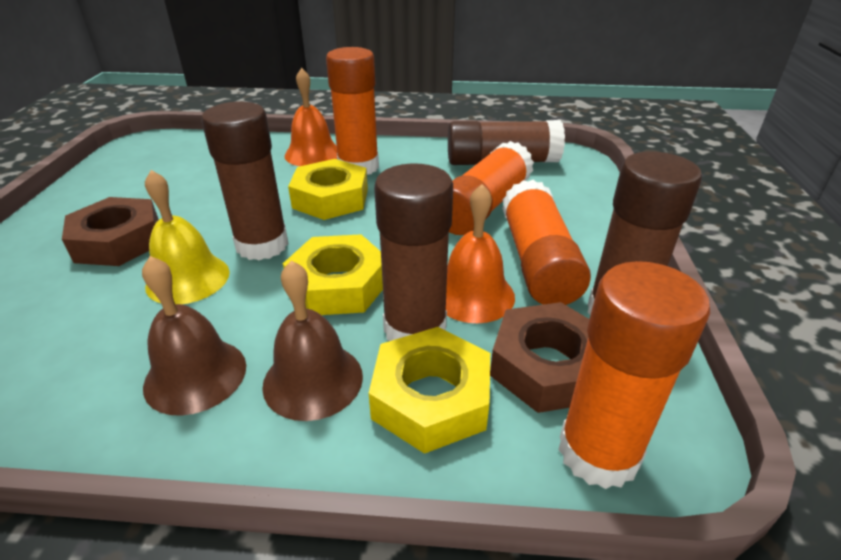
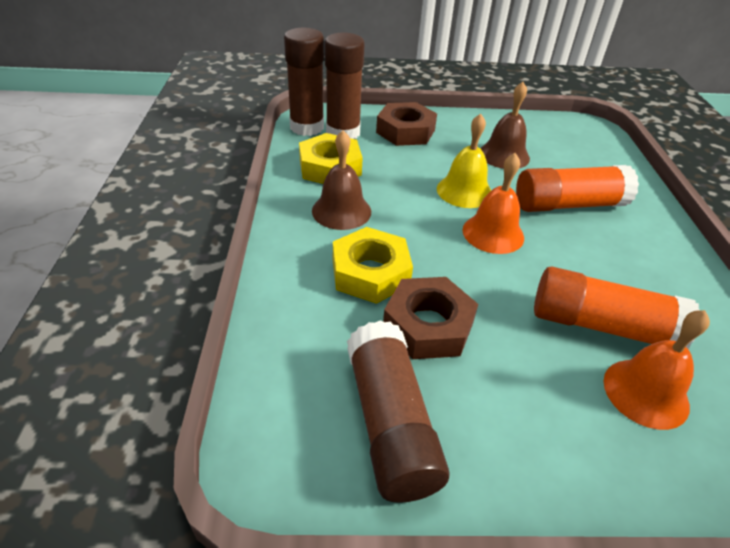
brown glue stick: 4 -> 3
orange glue stick: 4 -> 2
yellow nut: 3 -> 2

